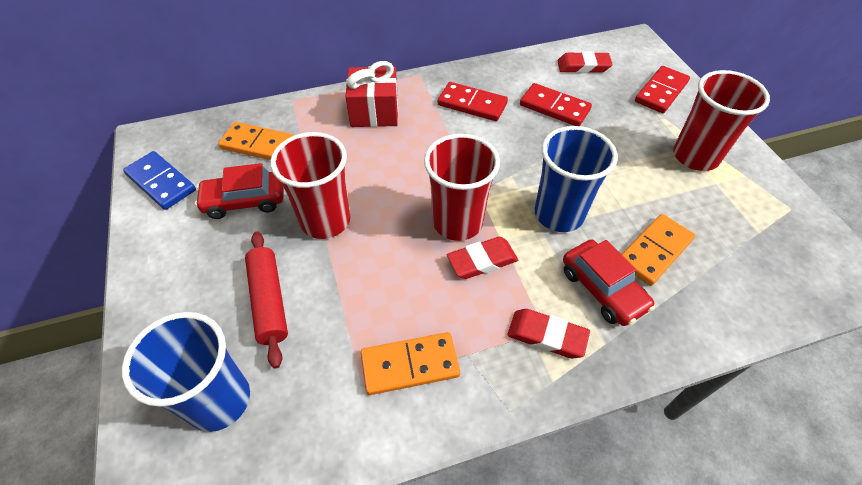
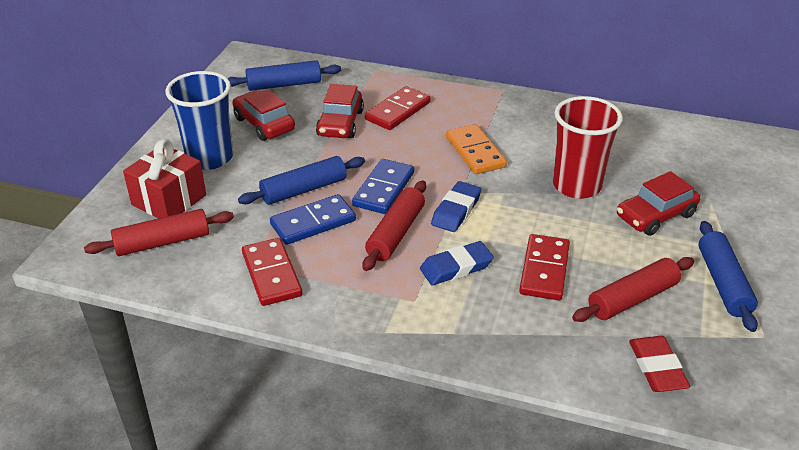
blue cup: 2 -> 1
blue domino: 1 -> 2
blue eraser: 0 -> 2
blue rolling pin: 0 -> 3
orange domino: 3 -> 1
red car: 2 -> 3
red cup: 3 -> 1
red eraser: 3 -> 1
red rolling pin: 1 -> 3

